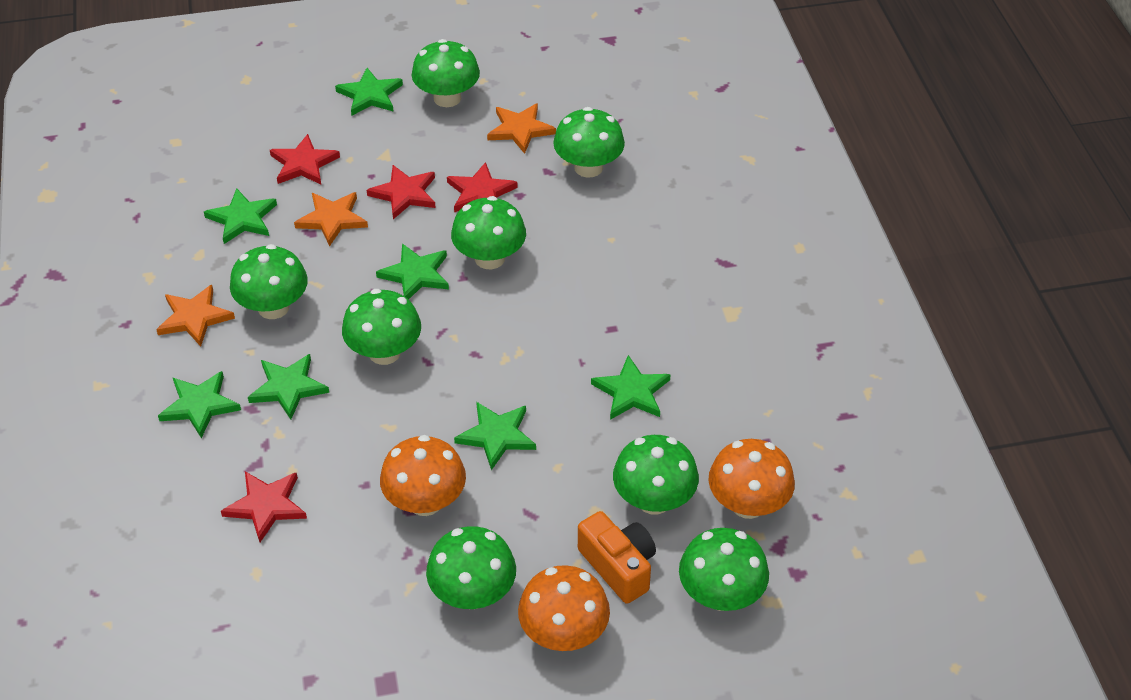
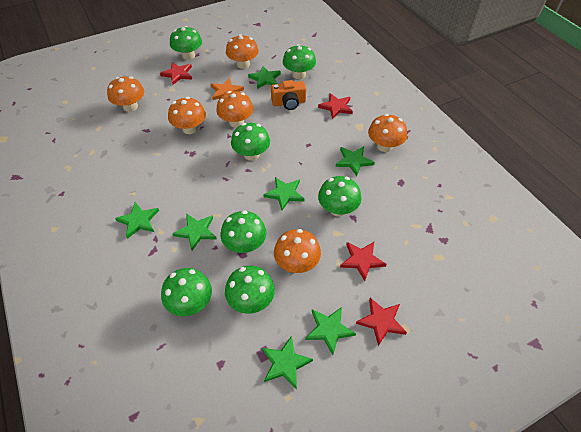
green mushroom: 8 -> 7
orange mushroom: 3 -> 6
orange star: 3 -> 1

